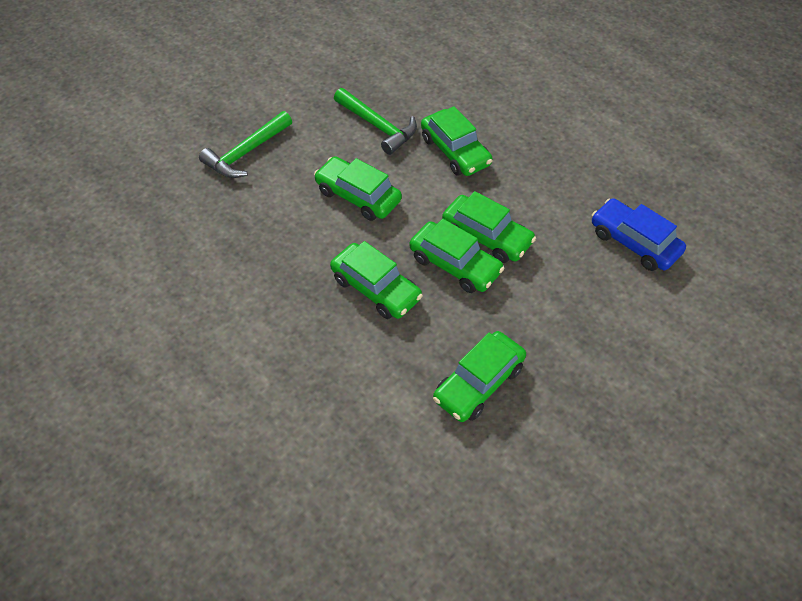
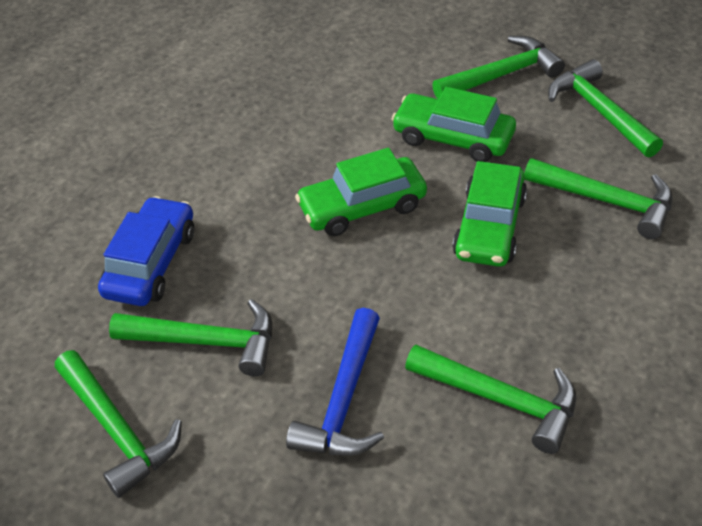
blue hammer: 0 -> 1
green car: 6 -> 3
green hammer: 2 -> 6

